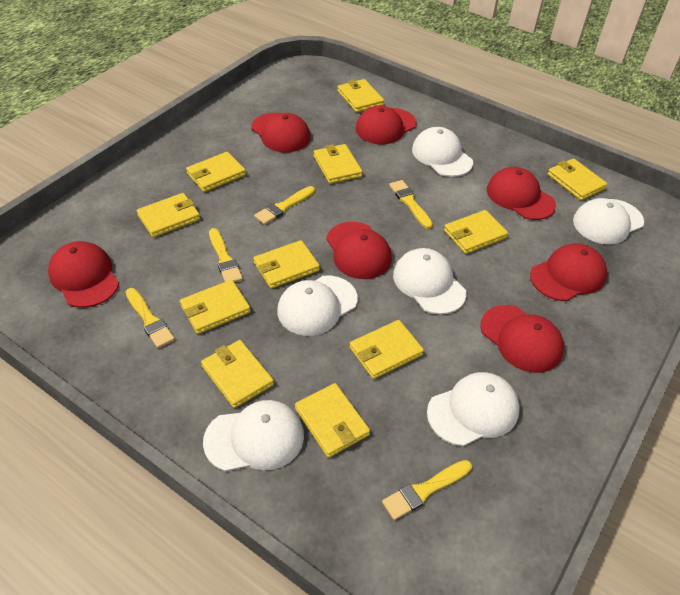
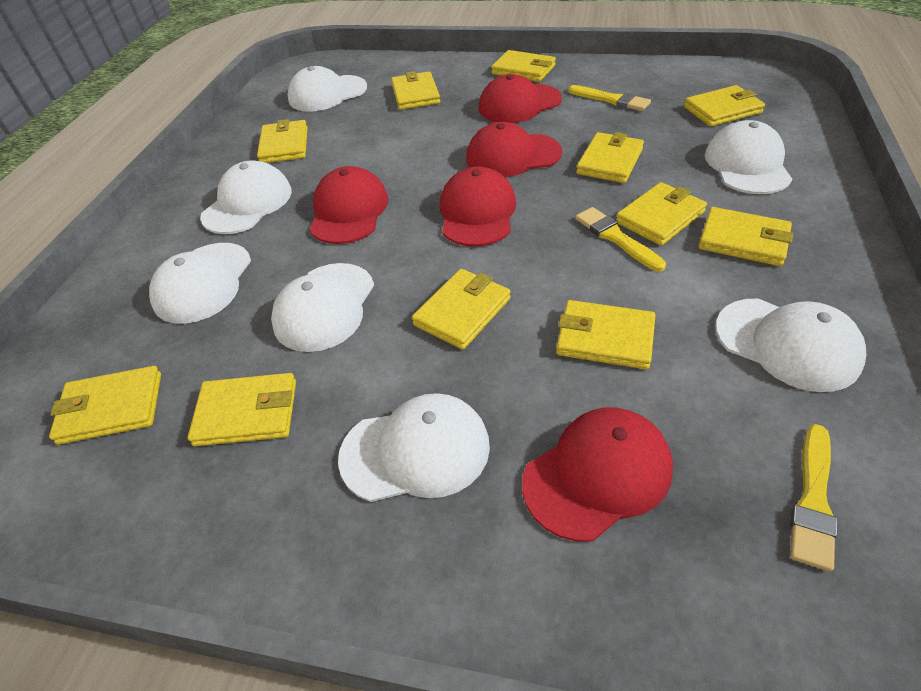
red cap: 7 -> 5
white cap: 6 -> 7
yellow brush: 5 -> 3

